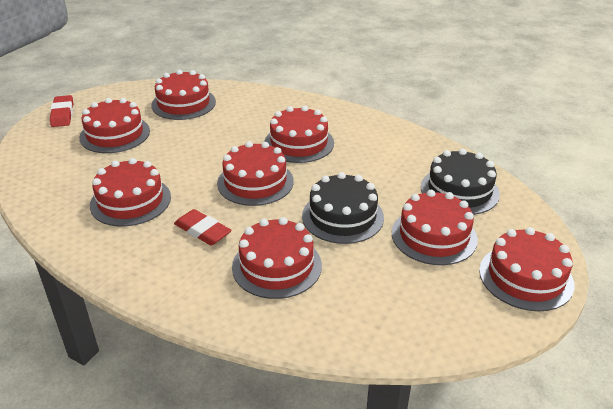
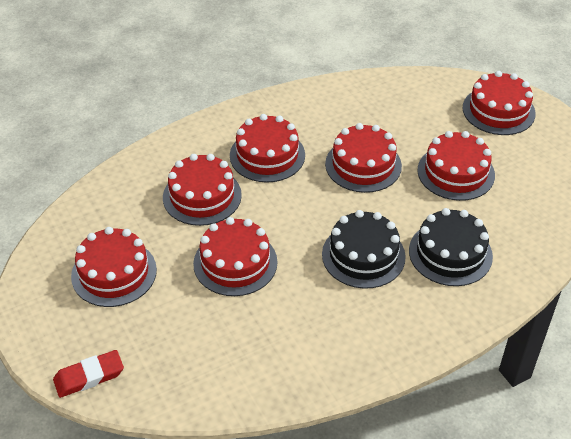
red cake: 8 -> 7
red eraser: 2 -> 1

